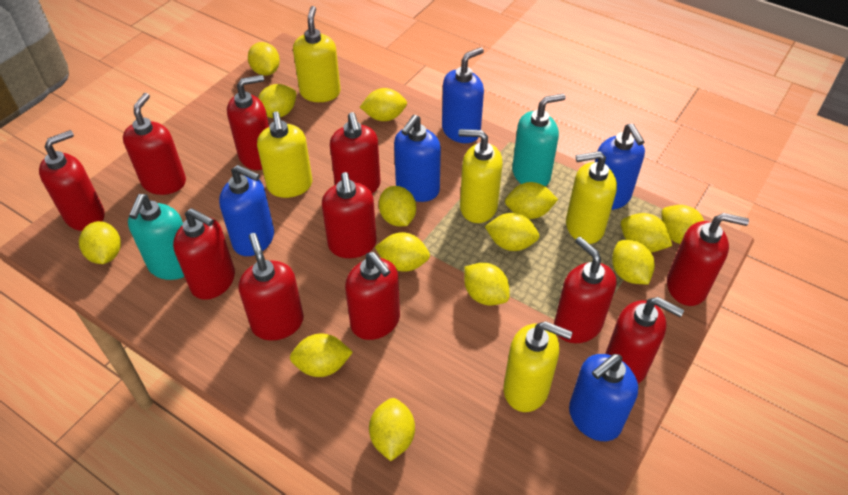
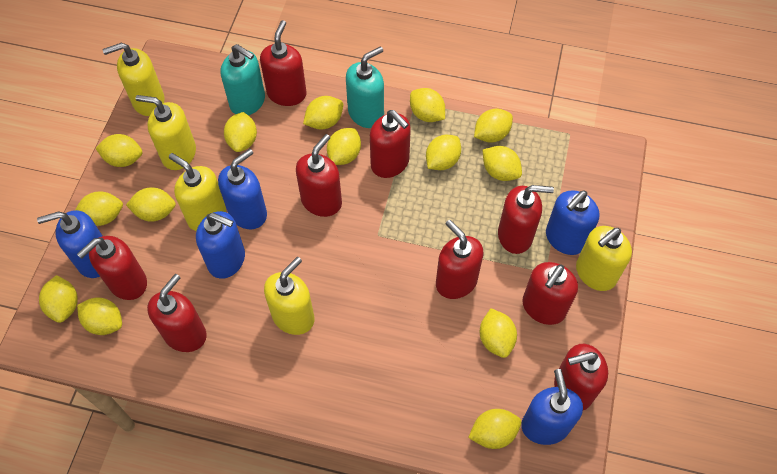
red soap dispenser: 11 -> 9

